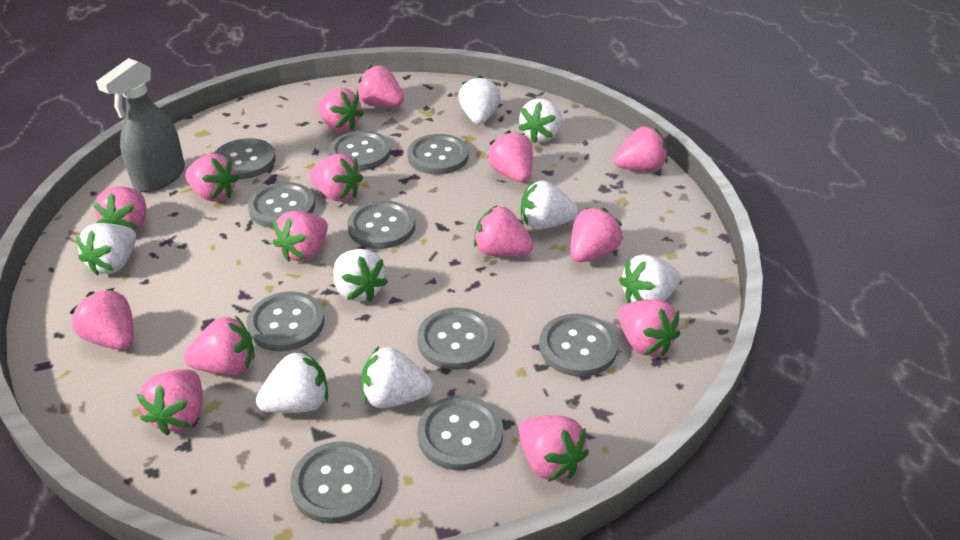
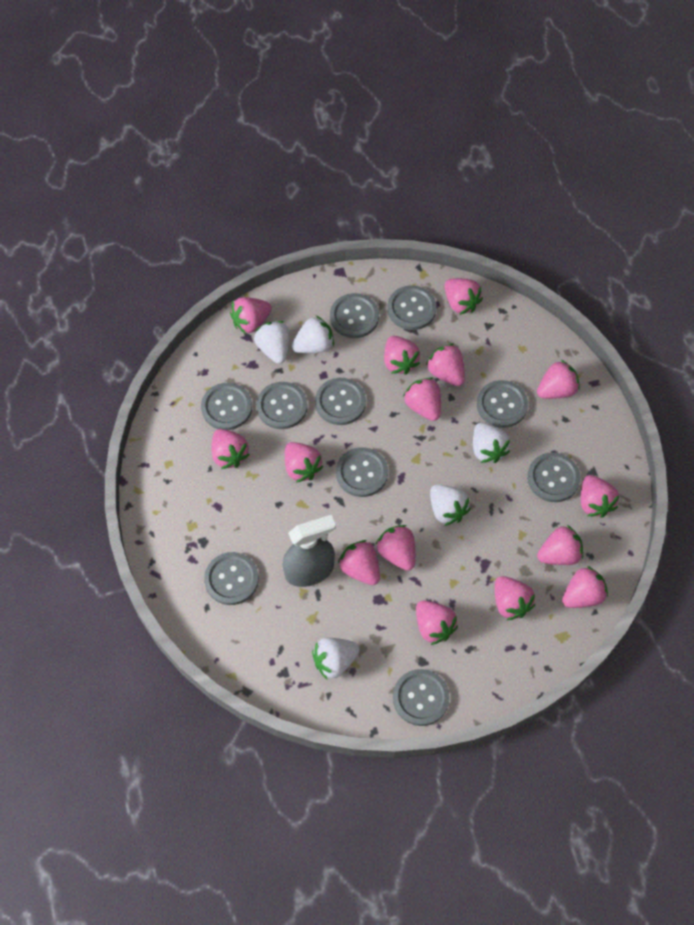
white strawberry: 8 -> 5

